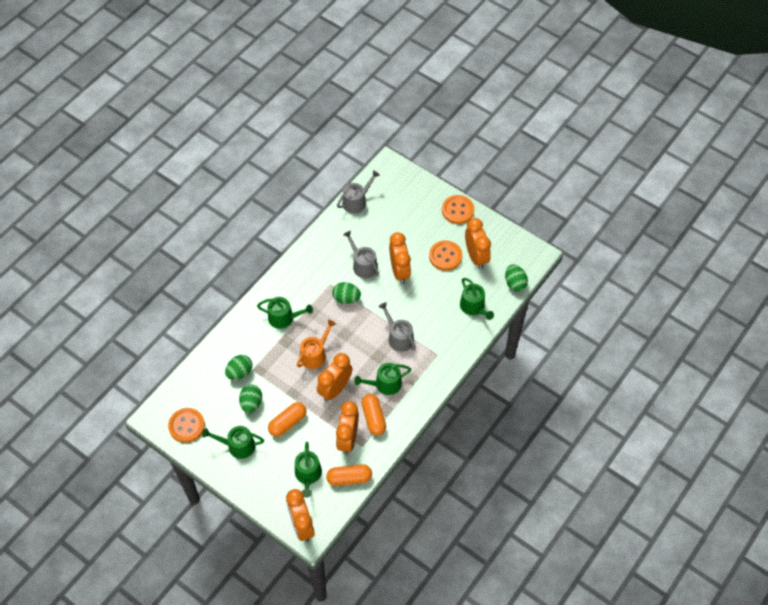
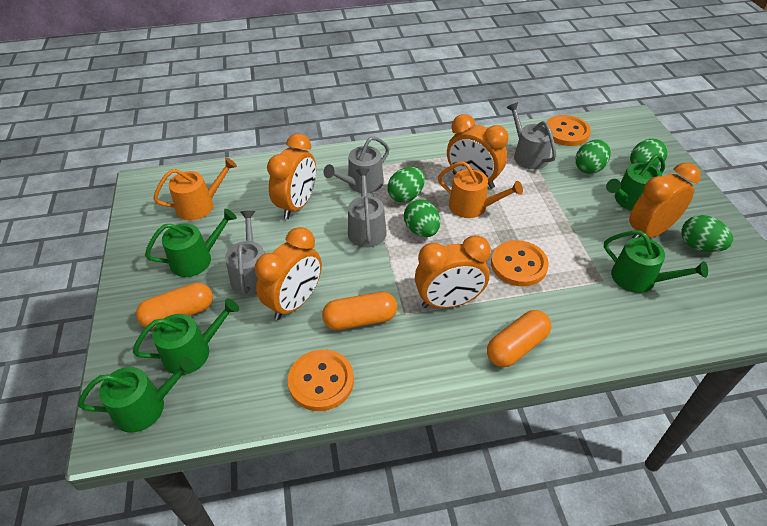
green egg: 4 -> 5
grey watering can: 3 -> 4
orange watering can: 1 -> 2

